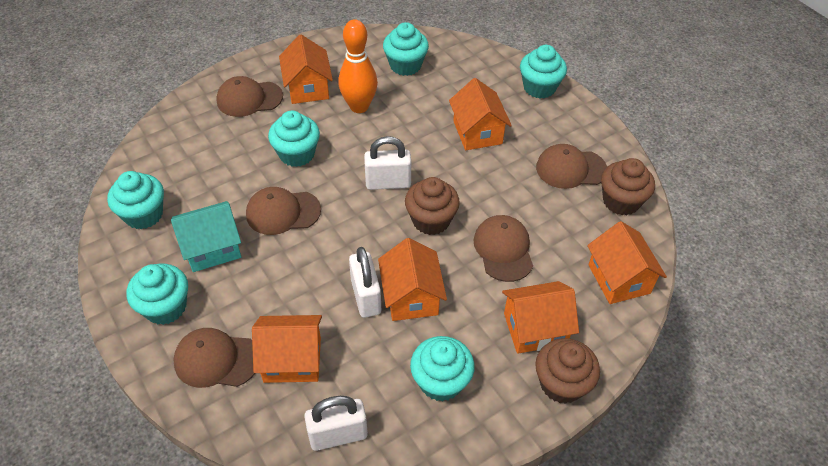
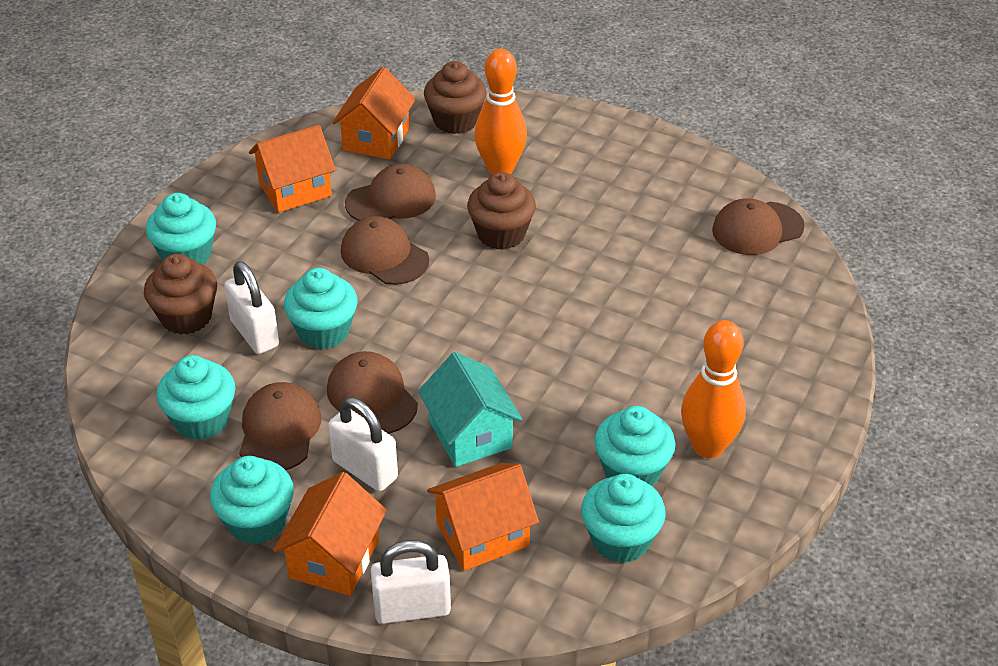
orange bowling pin: 1 -> 2
orange house: 6 -> 4

